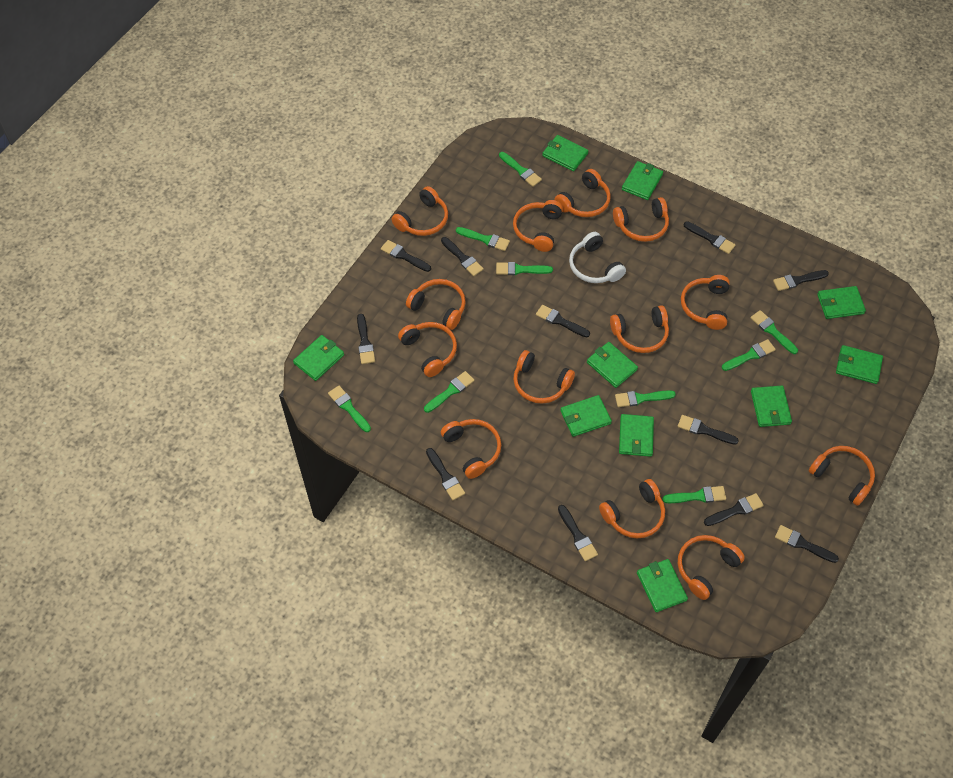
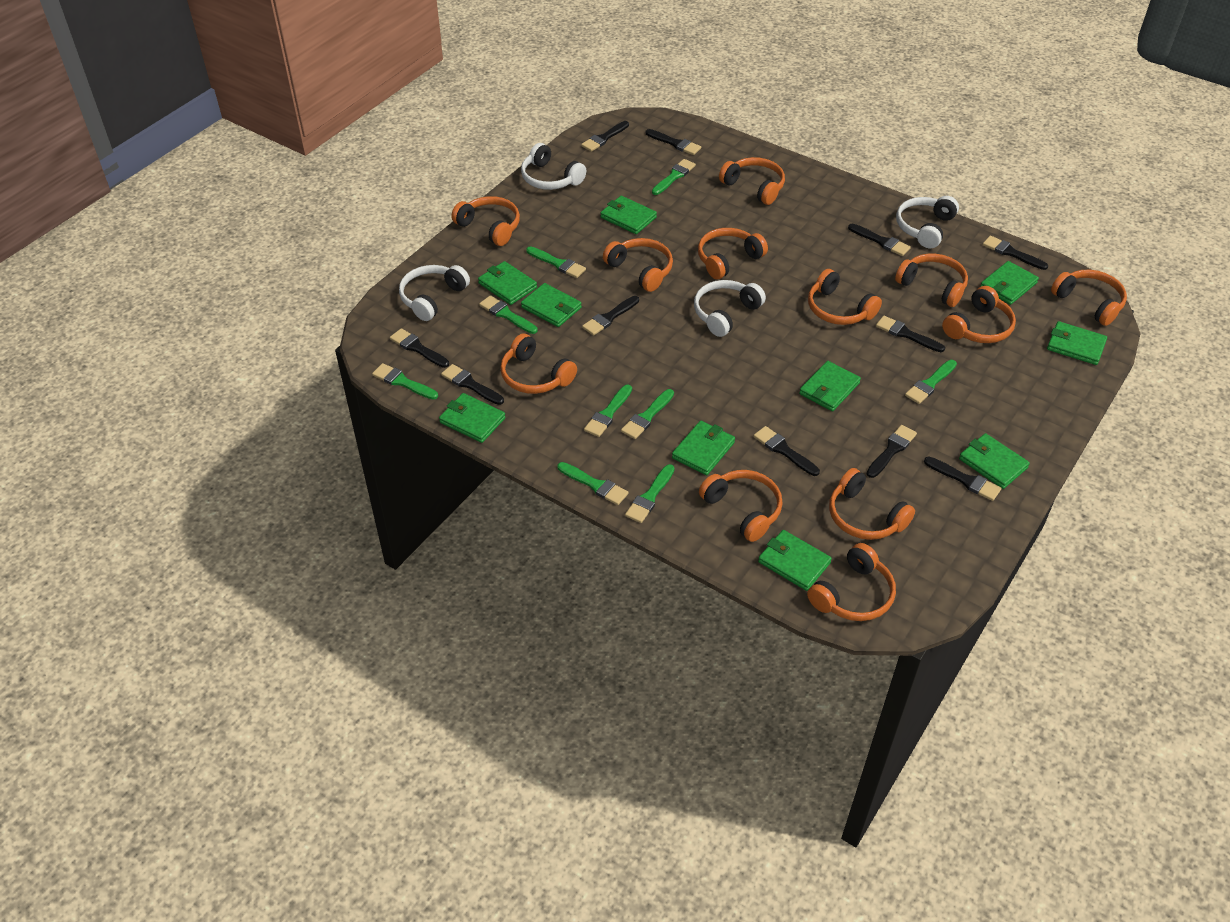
orange headphones: 13 -> 12
white headphones: 1 -> 4

